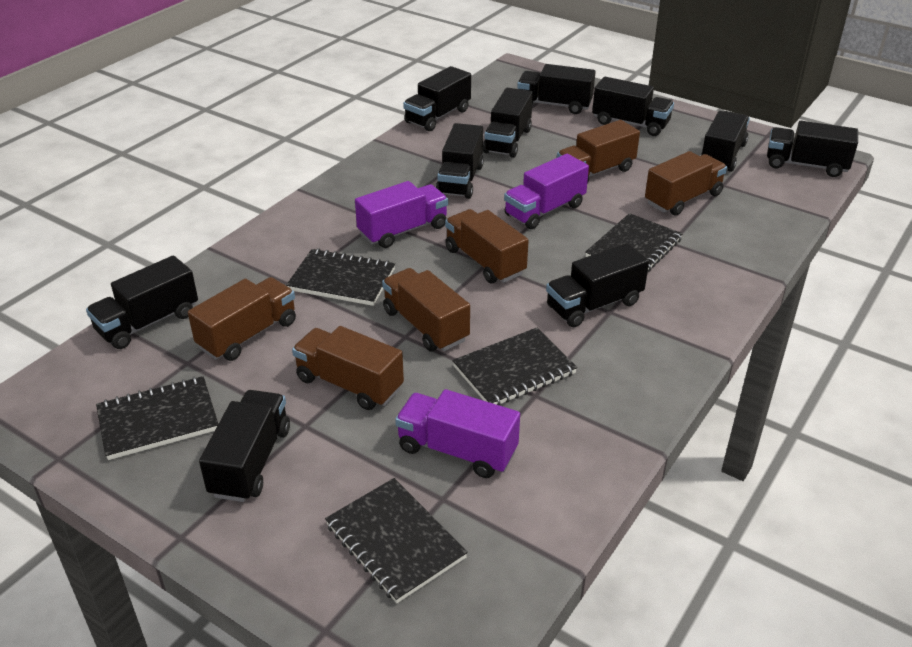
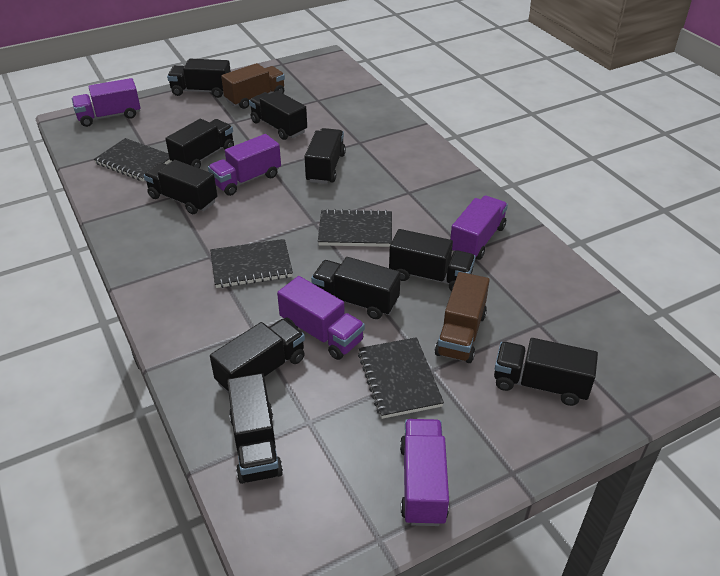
black notebook: 5 -> 4
brown truck: 6 -> 2
purple truck: 3 -> 5

